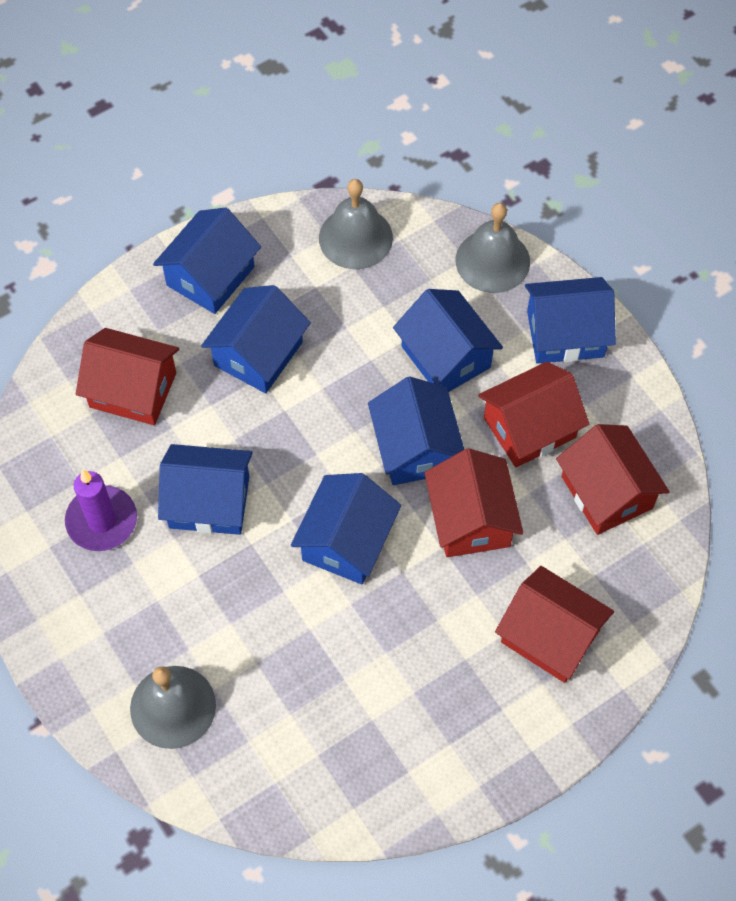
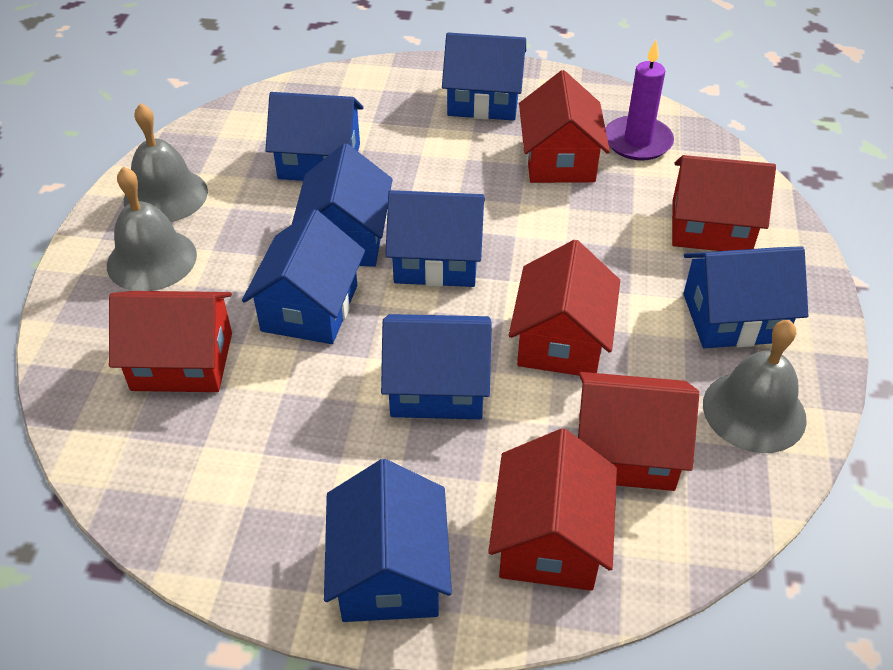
blue house: 7 -> 8
red house: 5 -> 6

